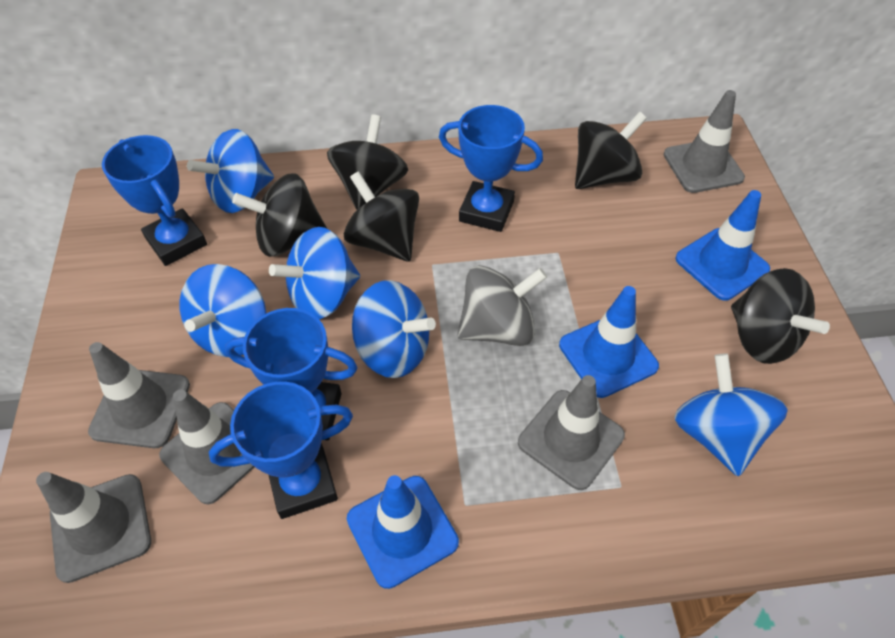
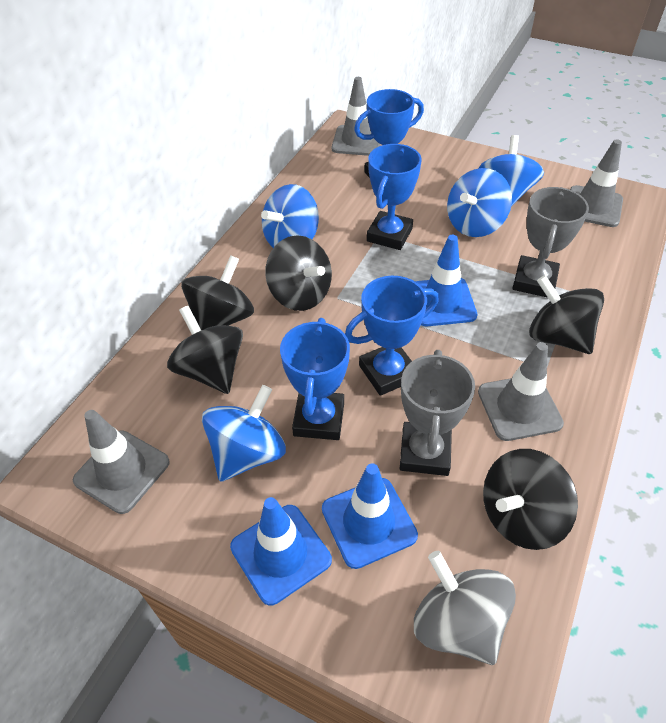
blue spinning top: 5 -> 4
grey traffic cone: 5 -> 4
grey trophy: 0 -> 2

